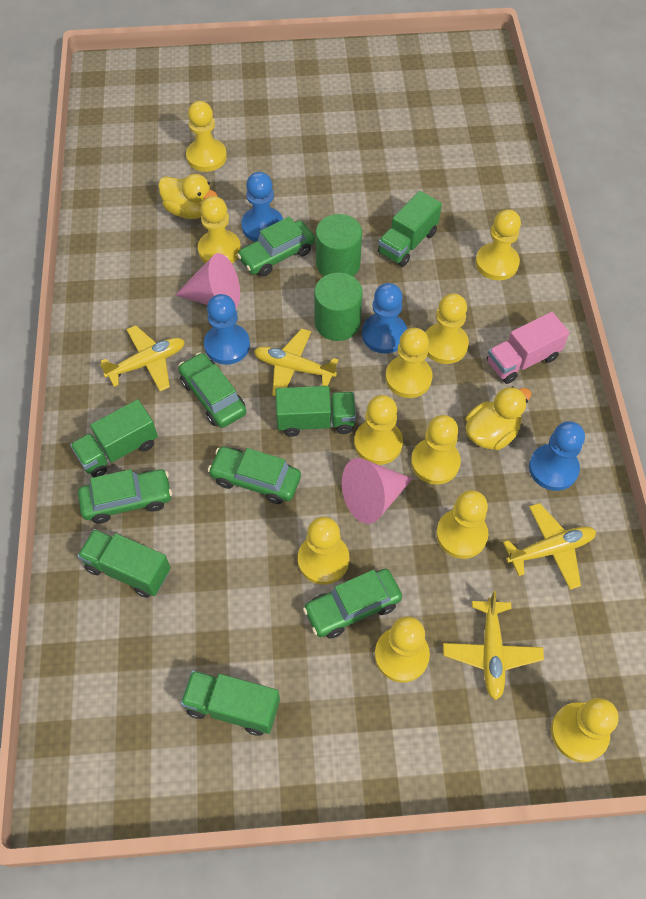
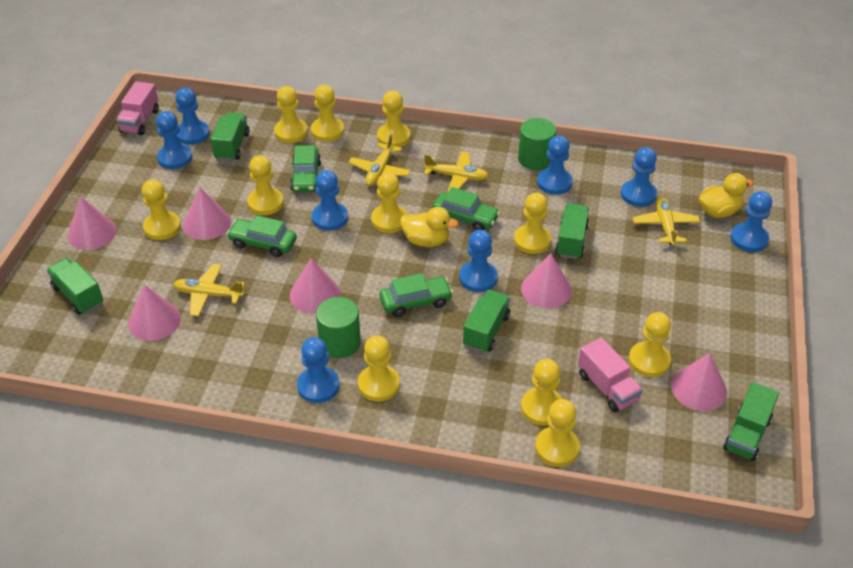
blue pawn: 4 -> 8
green car: 5 -> 4
pink cone: 2 -> 6
pink truck: 1 -> 2

